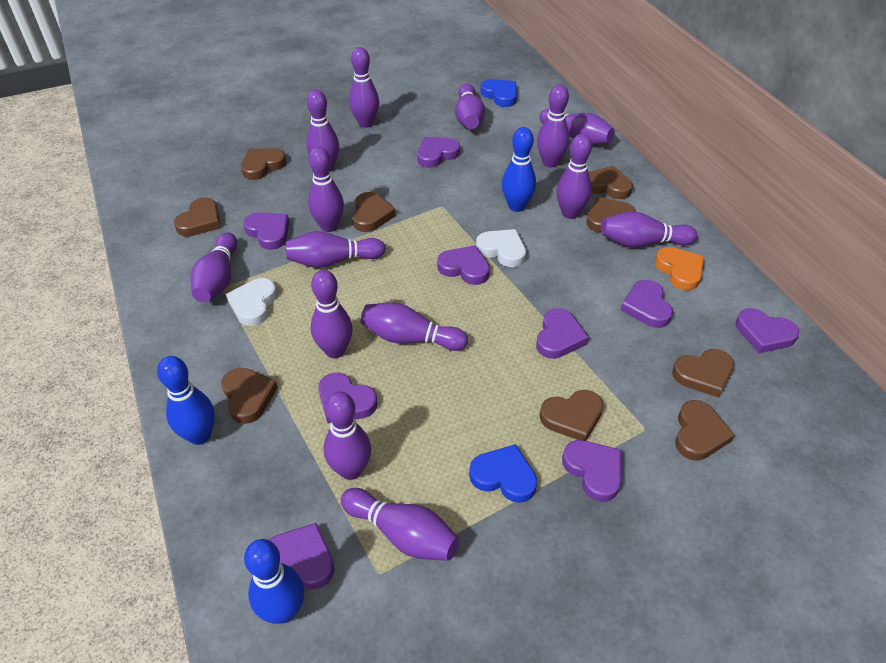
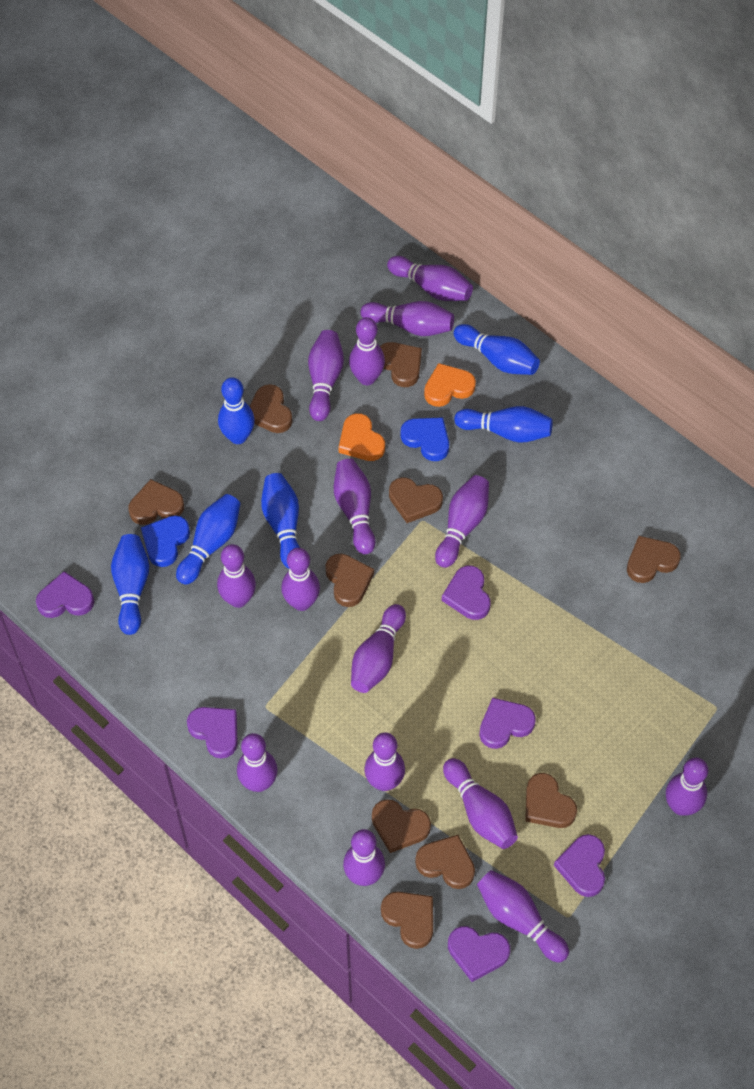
blue bowling pin: 3 -> 6
brown heart: 9 -> 10
orange heart: 1 -> 2
purple bowling pin: 14 -> 15
purple heart: 9 -> 6
white heart: 2 -> 0

